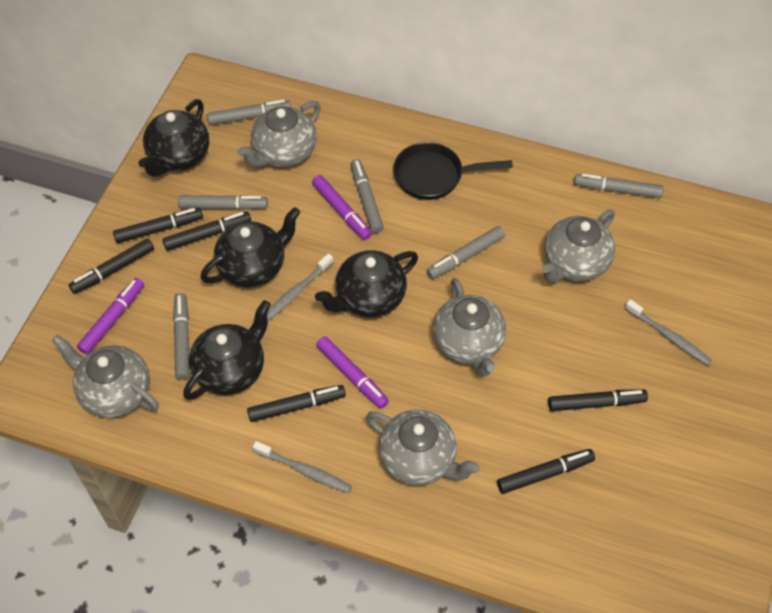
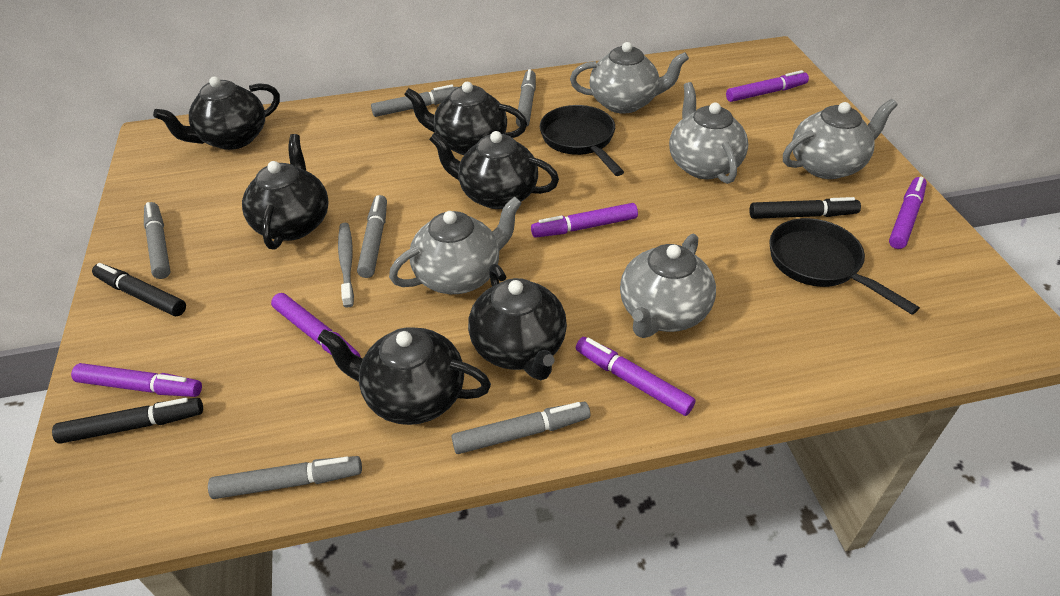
black marker: 6 -> 3
black pan: 1 -> 2
black teapot: 4 -> 6
grey toothbrush: 3 -> 1
purple marker: 3 -> 6

